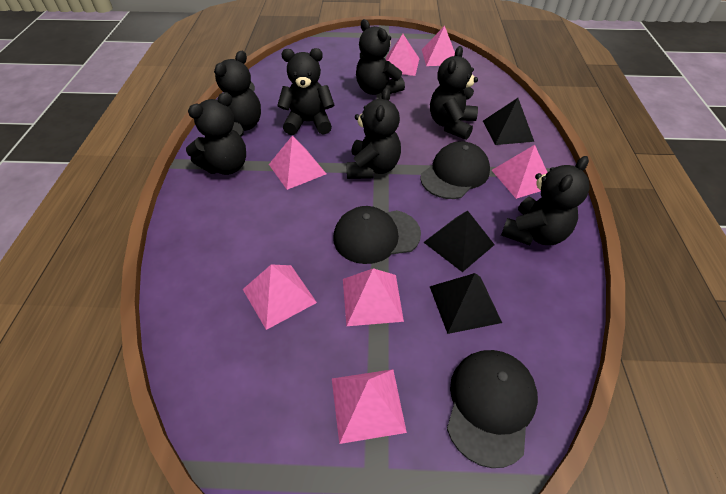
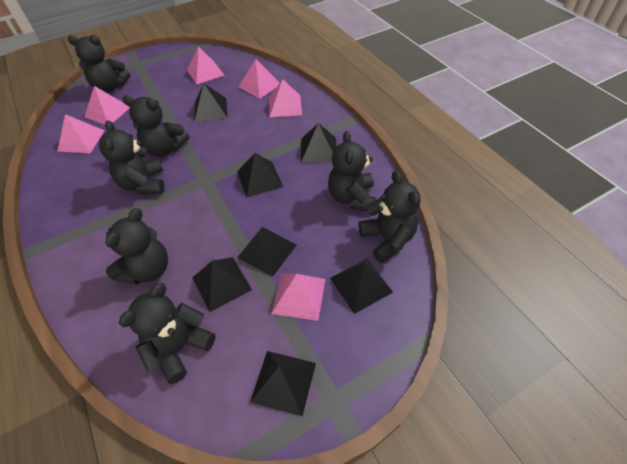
black cap: 3 -> 0
black pyramid: 3 -> 7
pink pyramid: 7 -> 6

